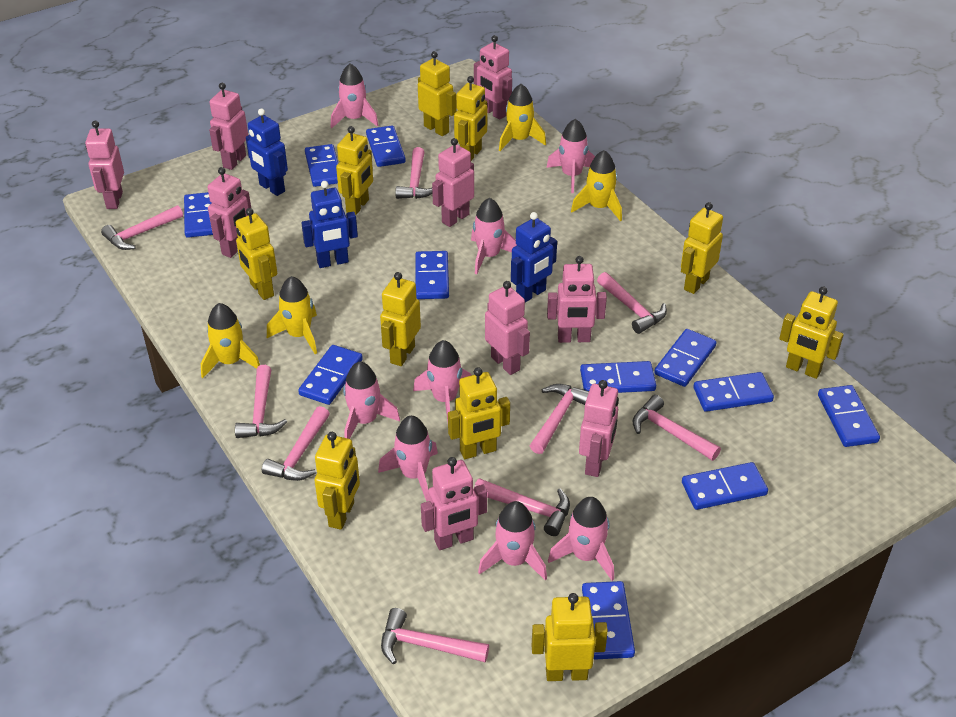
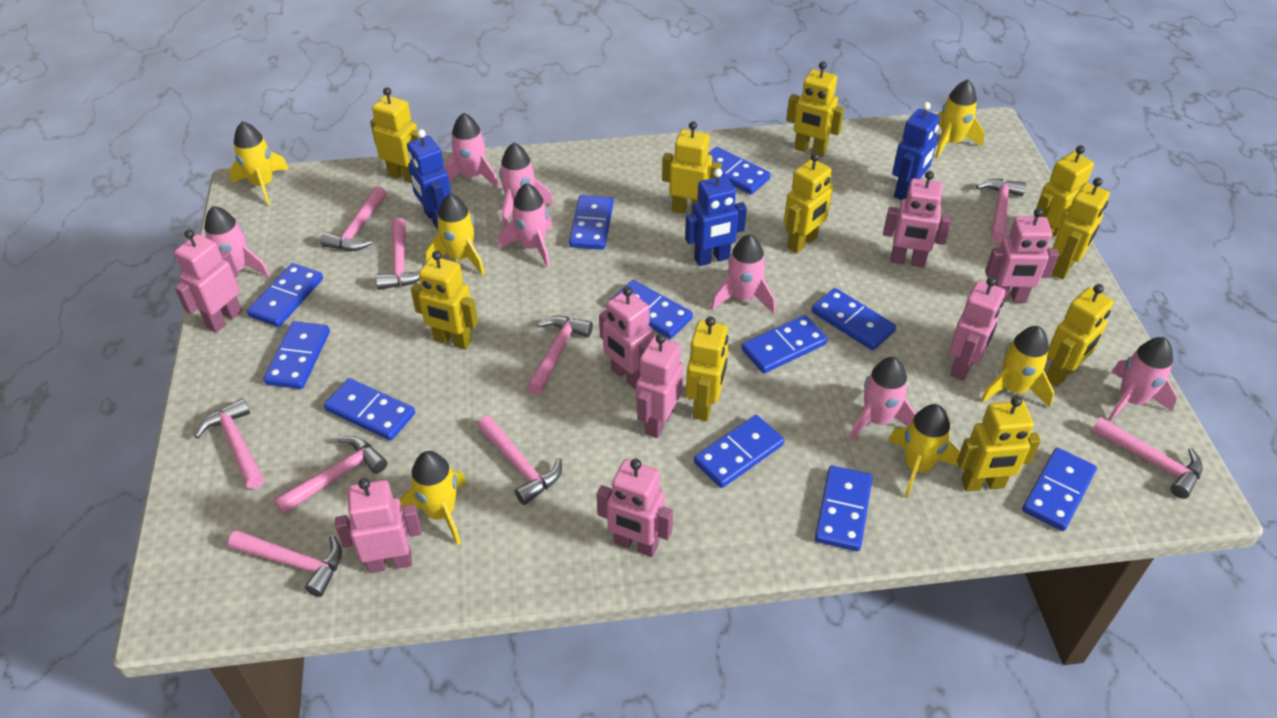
pink robot: 9 -> 8
pink rocket: 8 -> 7
yellow rocket: 4 -> 6

